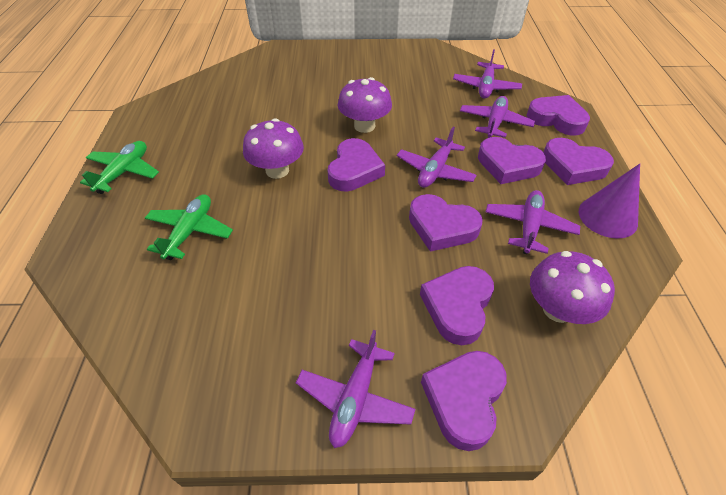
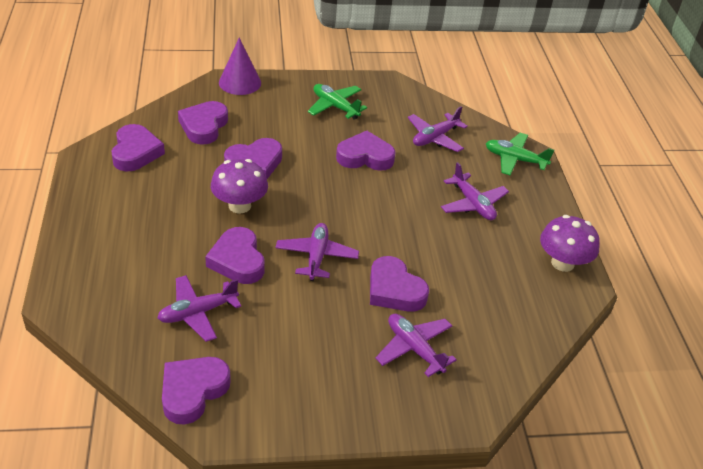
purple mushroom: 3 -> 2

